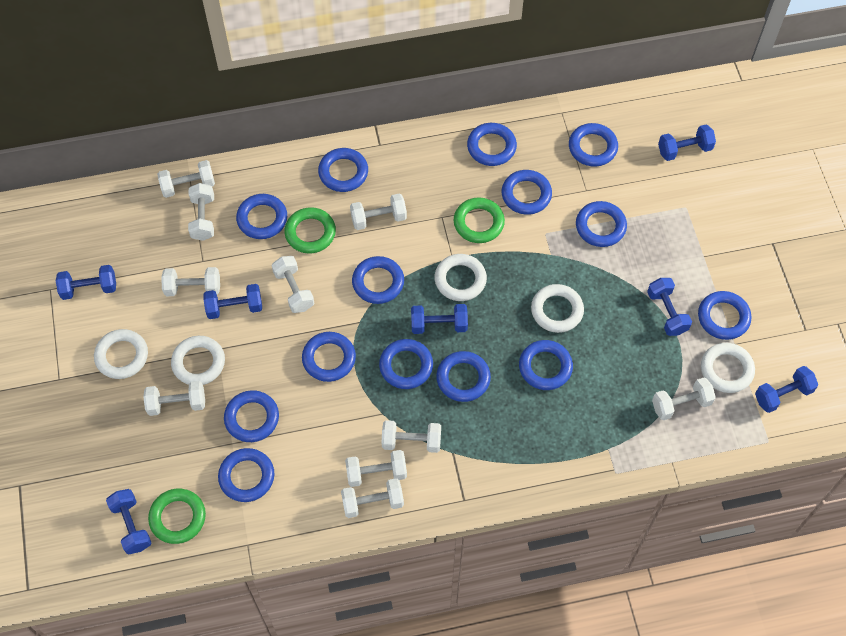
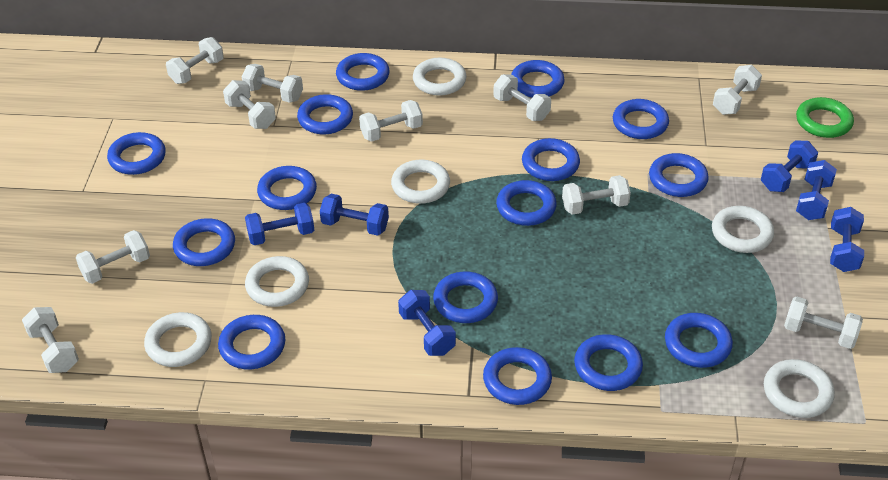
blue dumbbell: 7 -> 6
blue ring: 14 -> 15
green ring: 3 -> 1
white ring: 5 -> 6

